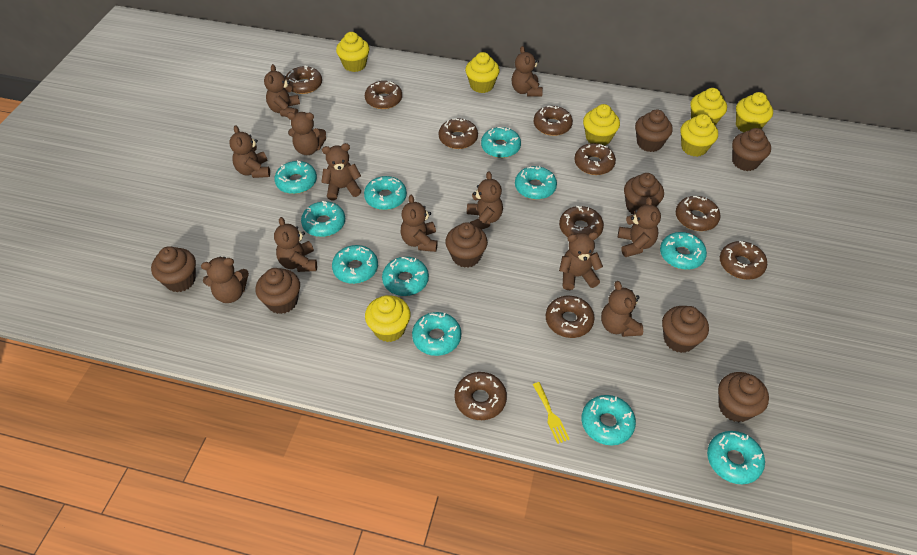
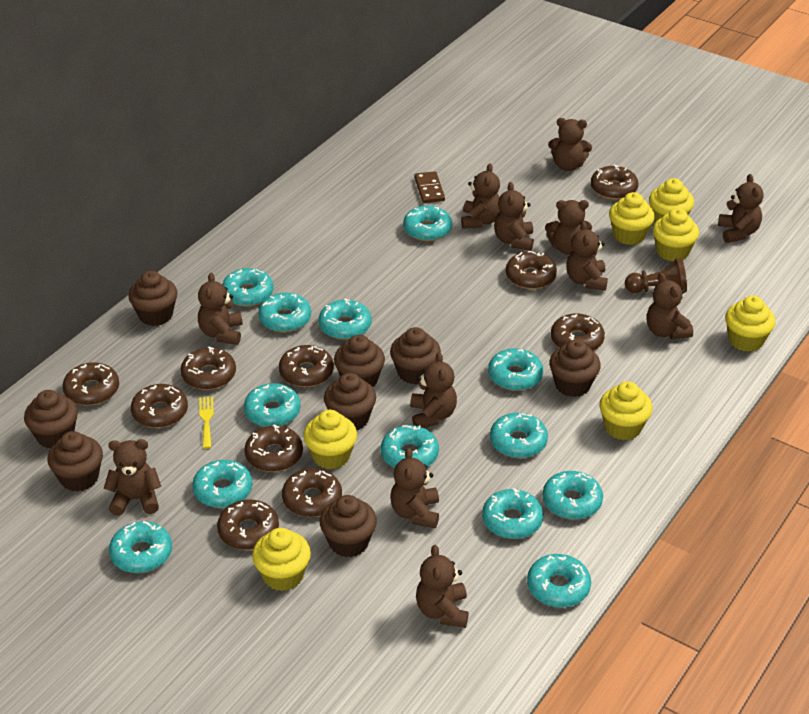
brown domino: 0 -> 1
brown pawn: 0 -> 1
turquoise donut: 11 -> 13

